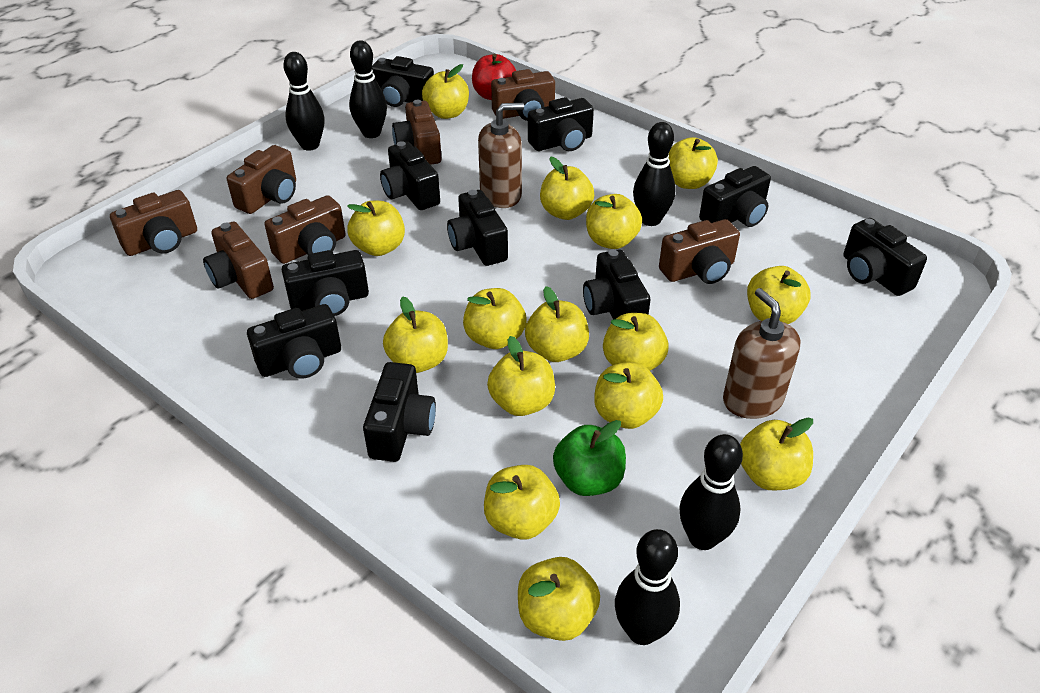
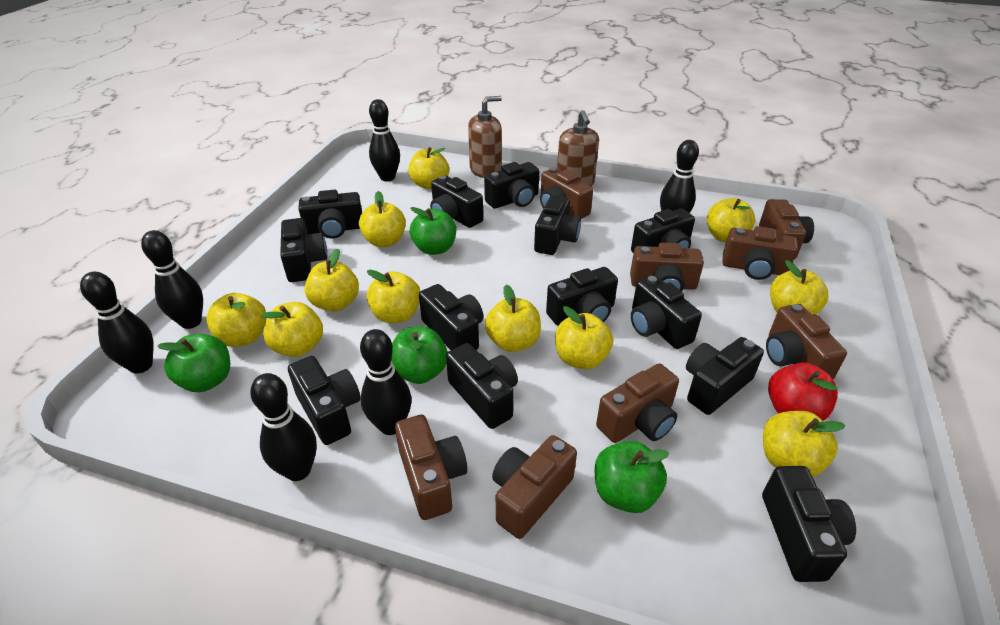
black bowling pin: 5 -> 6
black camera: 10 -> 13
brown camera: 7 -> 8
green apple: 1 -> 4
yellow apple: 15 -> 11

